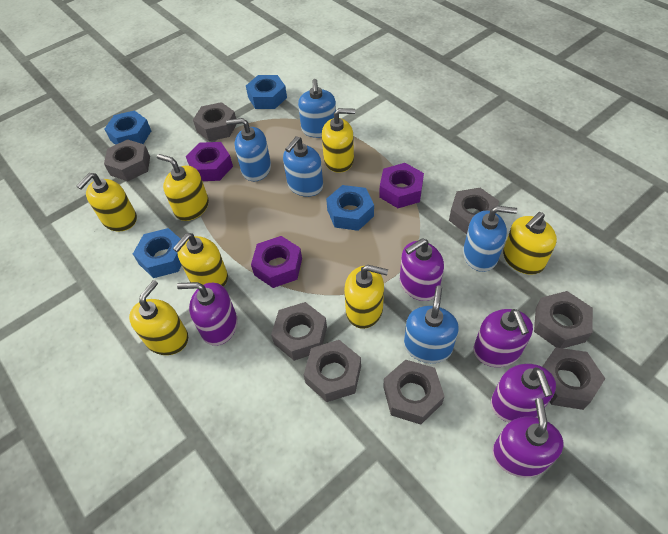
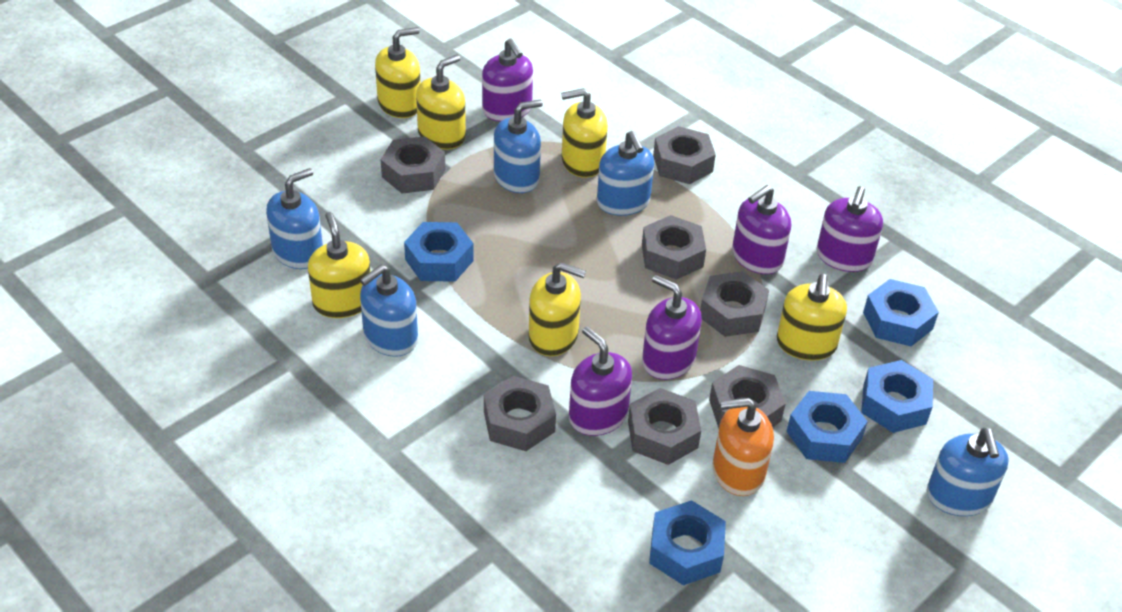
blue nut: 4 -> 5
grey nut: 8 -> 7
orange soap dispenser: 0 -> 1
purple nut: 3 -> 0
yellow soap dispenser: 7 -> 6

